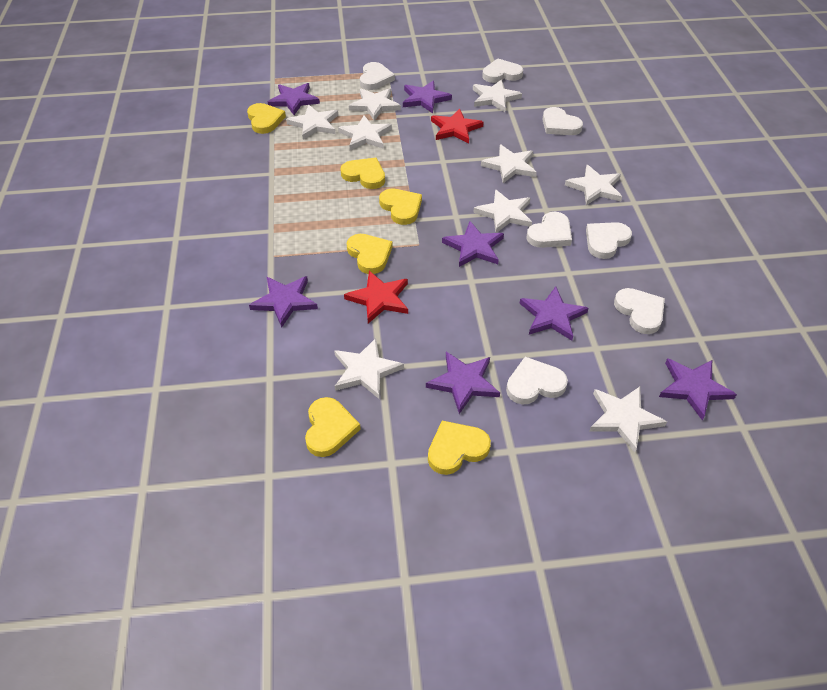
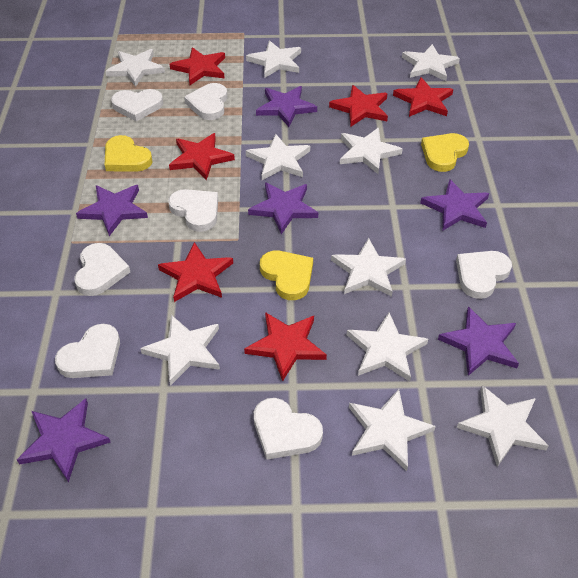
purple star: 7 -> 6
red star: 2 -> 6
white star: 9 -> 10
yellow heart: 6 -> 3

